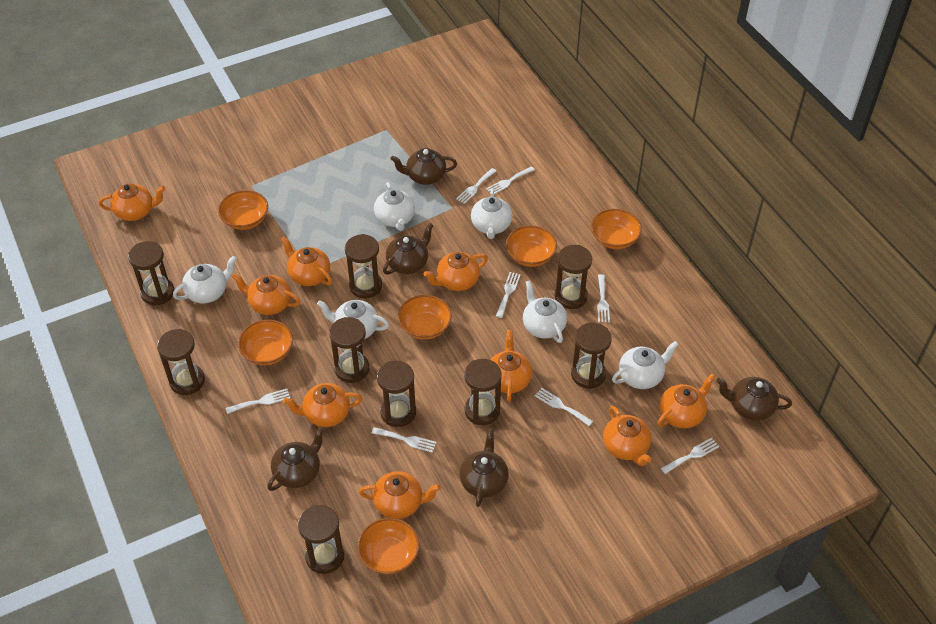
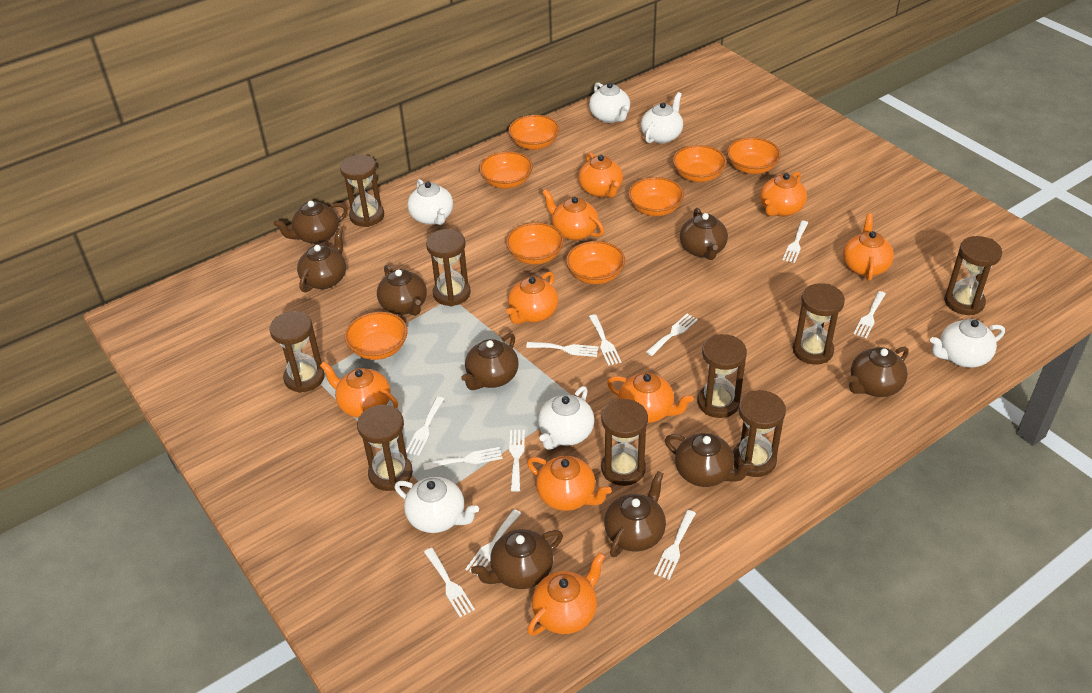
brown teapot: 5 -> 9
orange bowl: 6 -> 8
white fork: 8 -> 11

